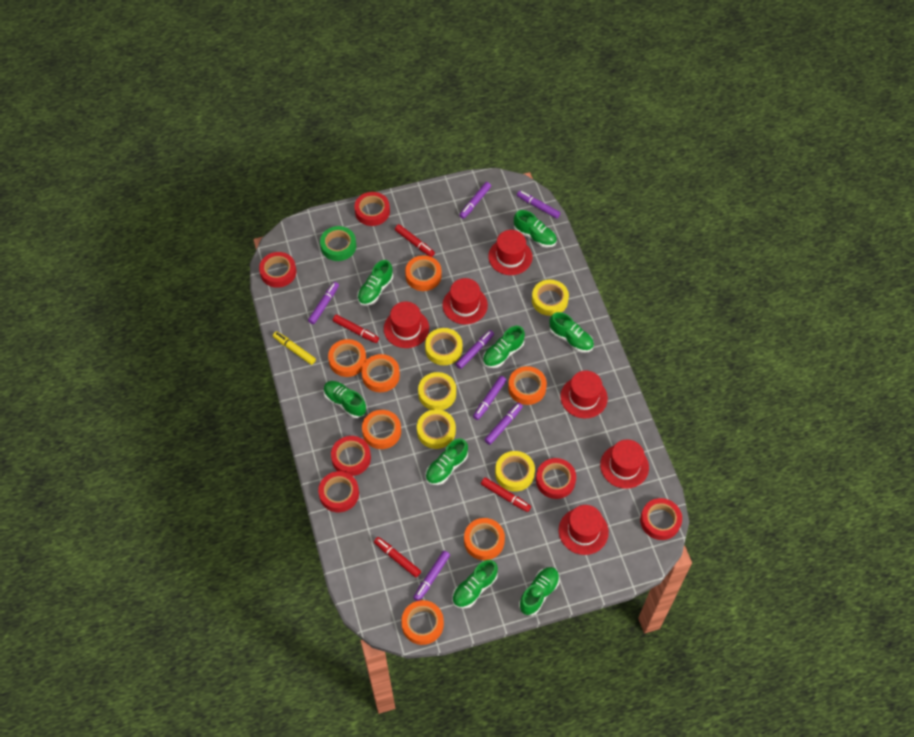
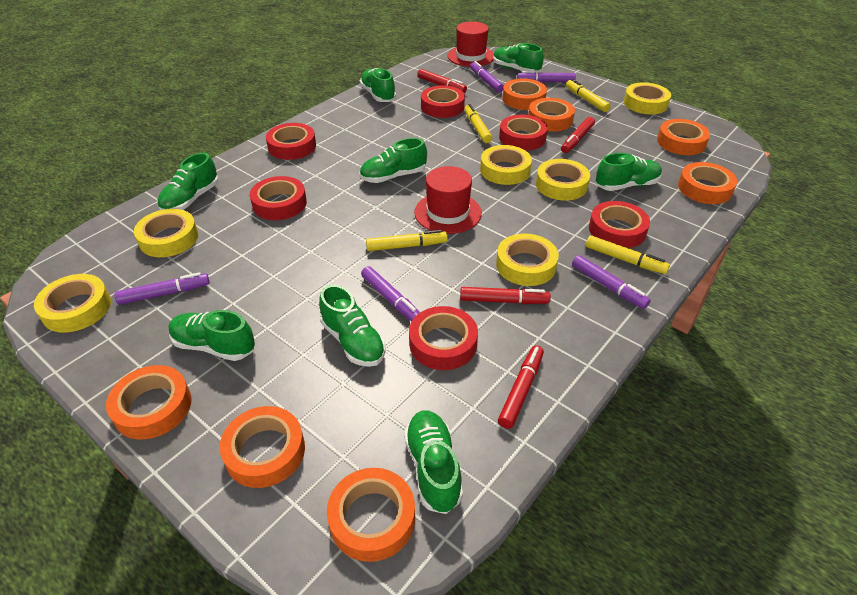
green tape: 1 -> 0
purple marker: 7 -> 5
red hat: 6 -> 2
yellow marker: 1 -> 4
yellow tape: 5 -> 6

